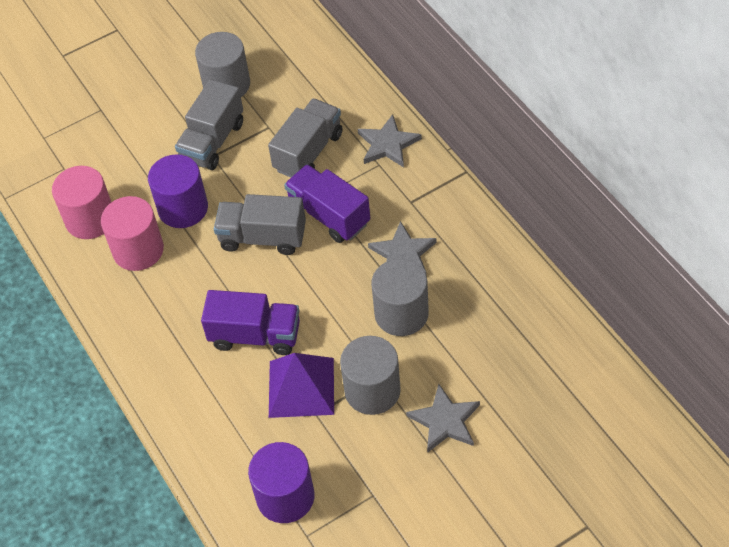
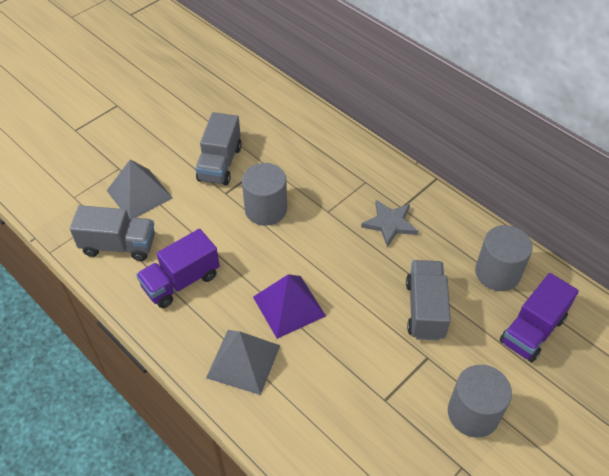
grey pyramid: 0 -> 2
grey star: 3 -> 1
pink cylinder: 2 -> 0
purple cylinder: 2 -> 0

